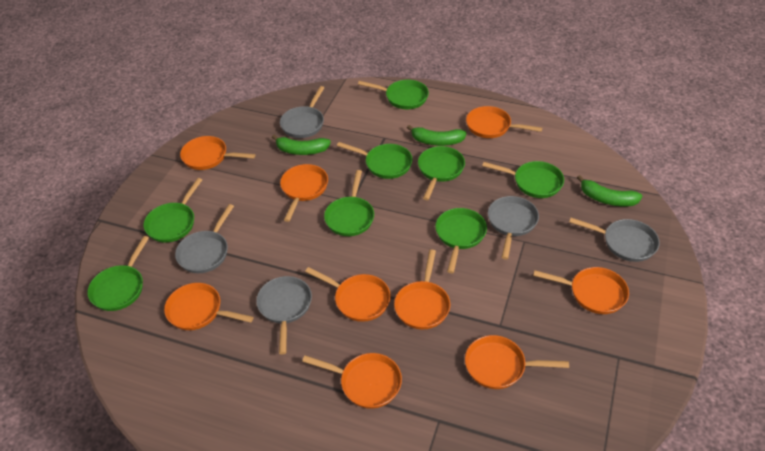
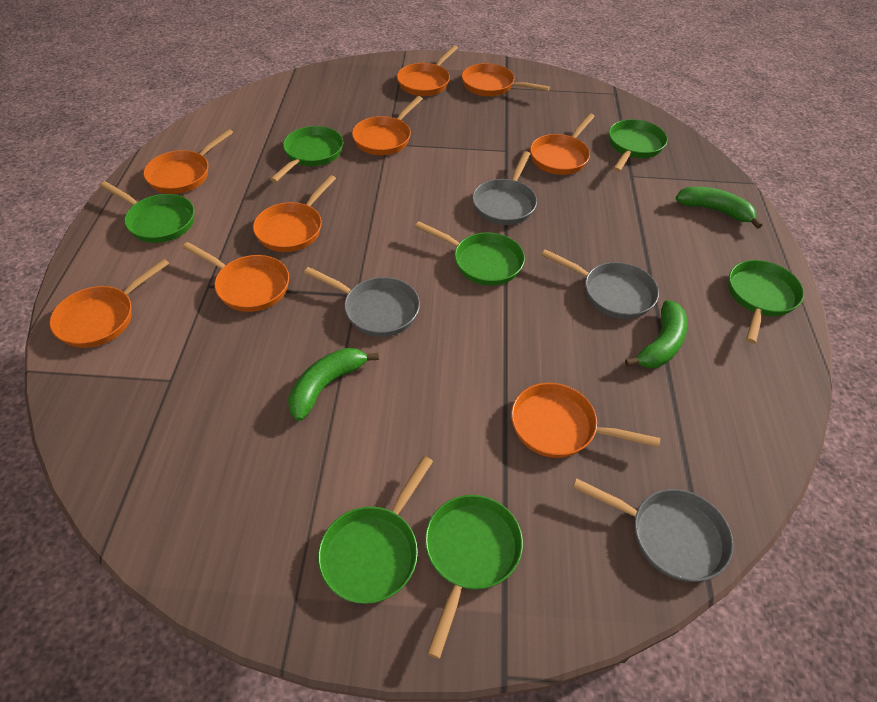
green pan: 8 -> 7
grey pan: 5 -> 4

